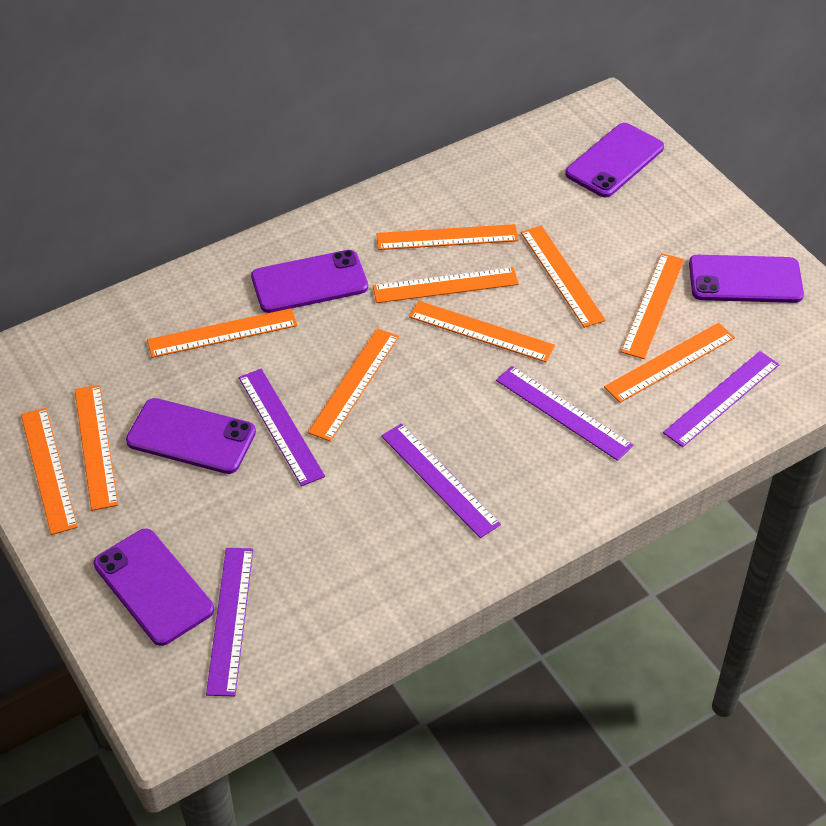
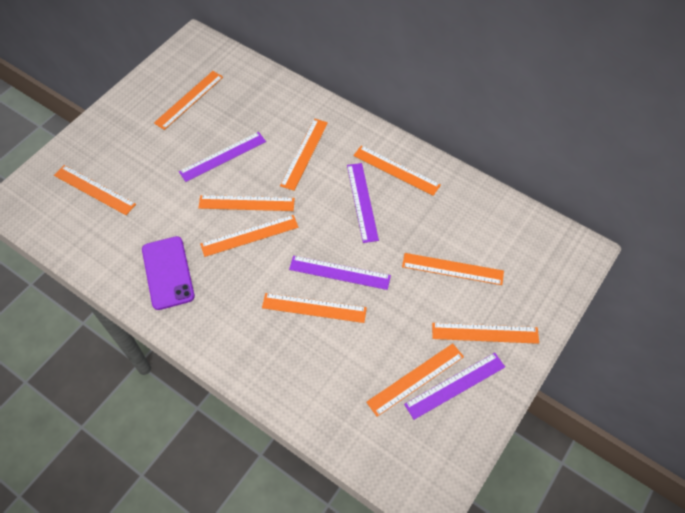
purple phone: 5 -> 1
purple ruler: 5 -> 4

